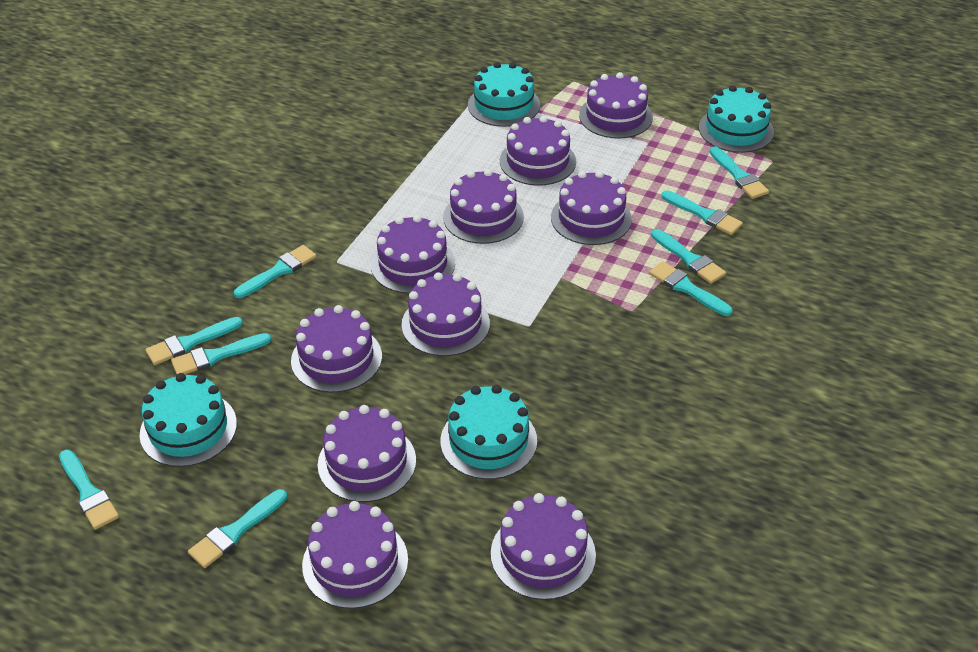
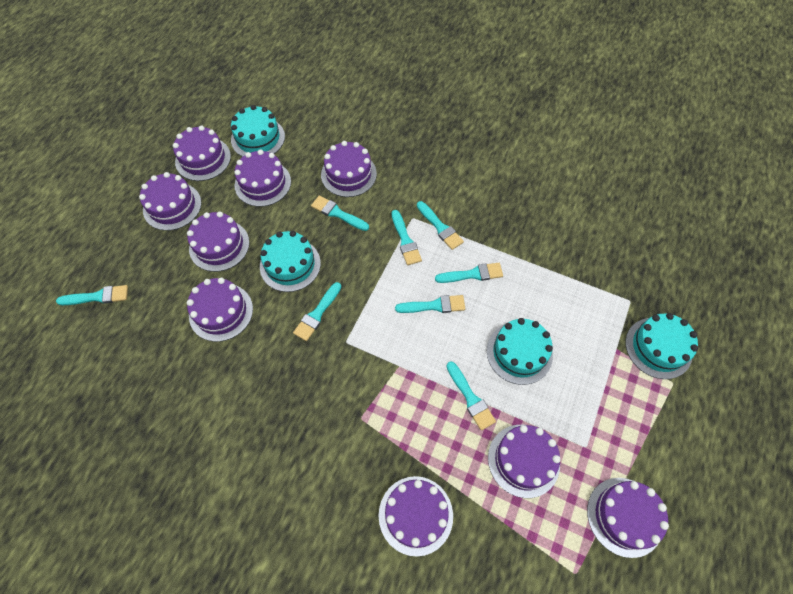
purple cake: 10 -> 9
turquoise brush: 9 -> 8

